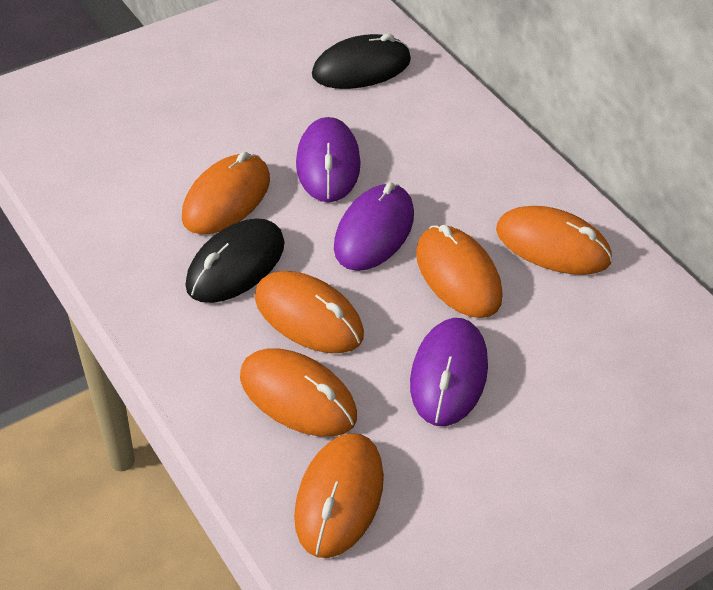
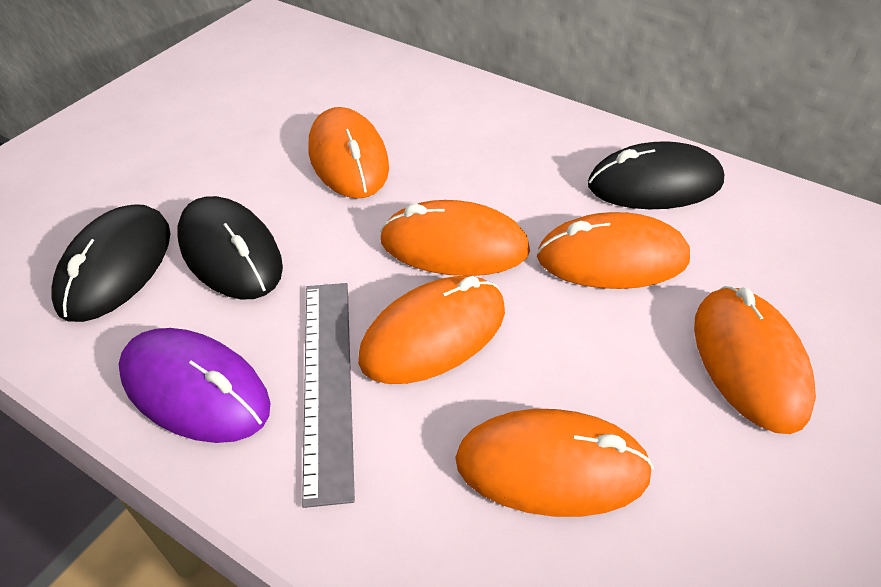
black mouse: 2 -> 3
grey ruler: 0 -> 1
purple mouse: 3 -> 1

